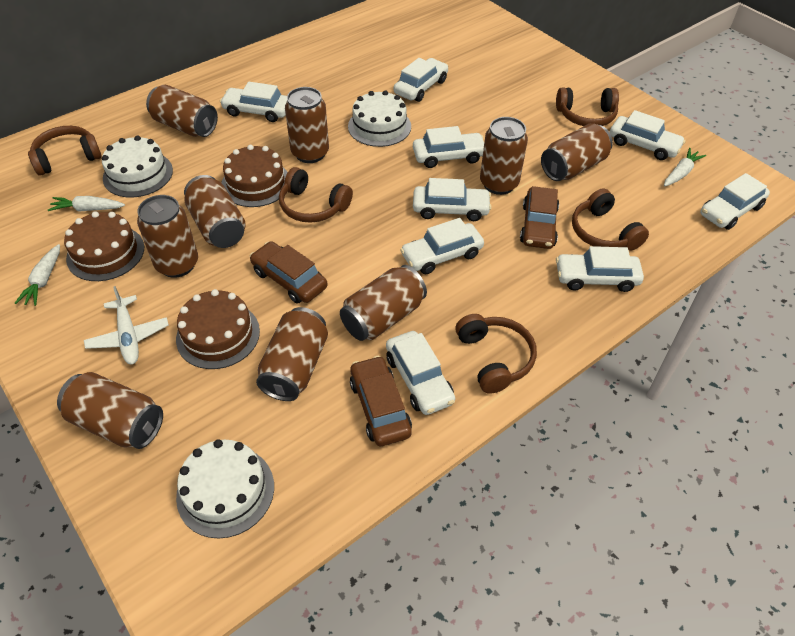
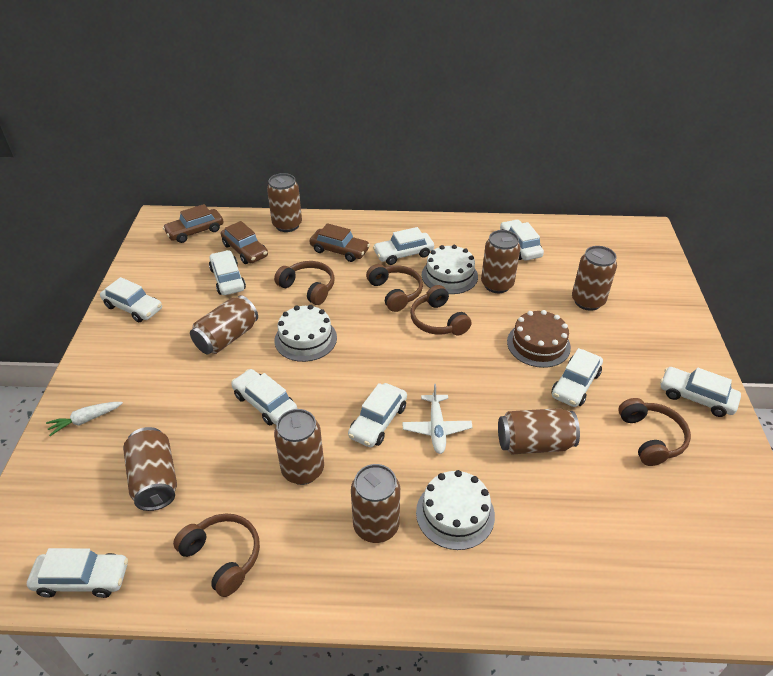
brown cake: 3 -> 1
brown can: 9 -> 8
white carrot: 3 -> 1

